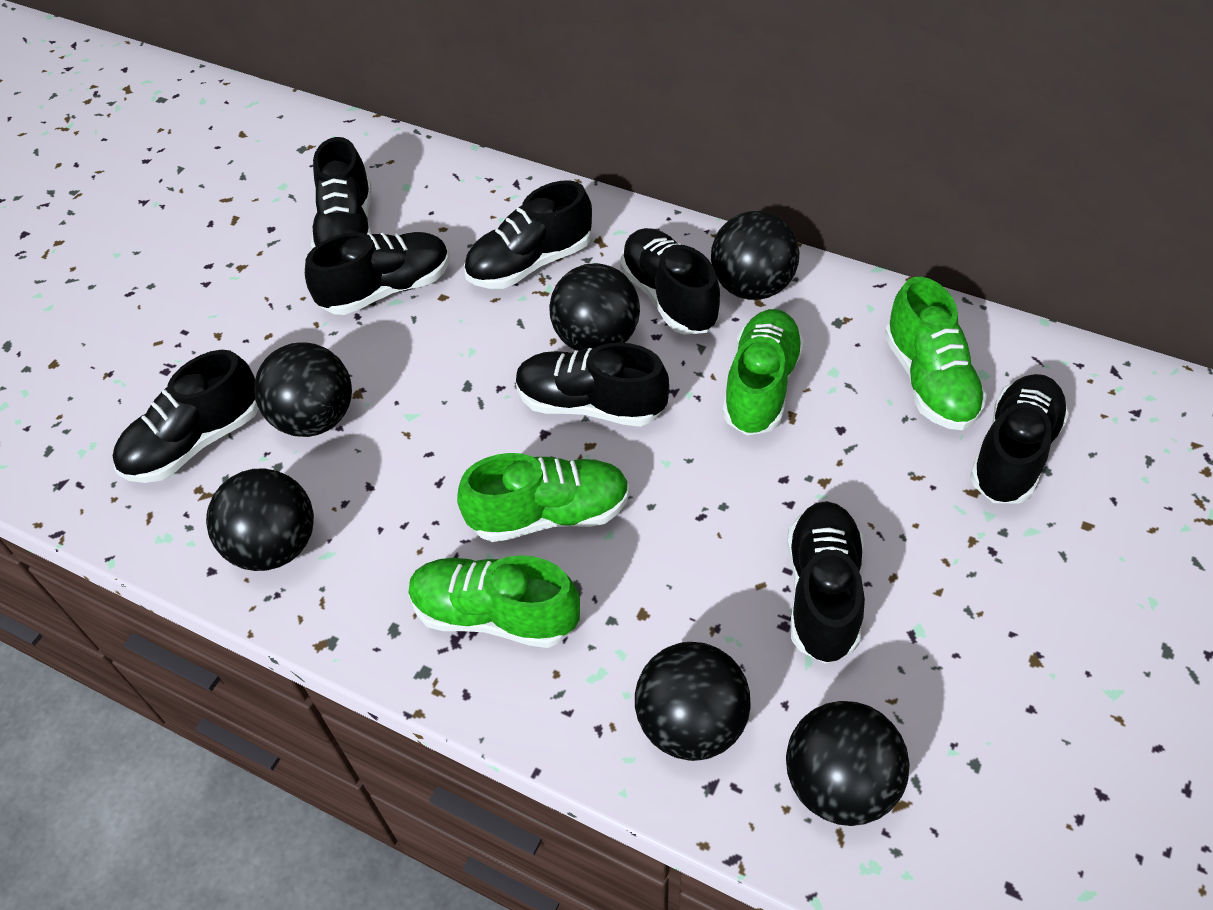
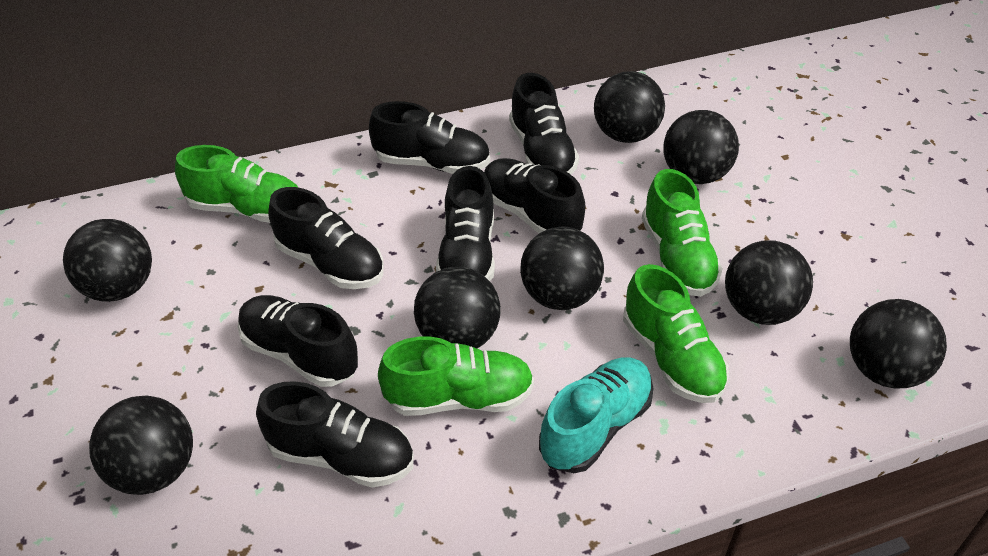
black ball: 6 -> 8
black shoe: 8 -> 7
turquoise shoe: 0 -> 1

